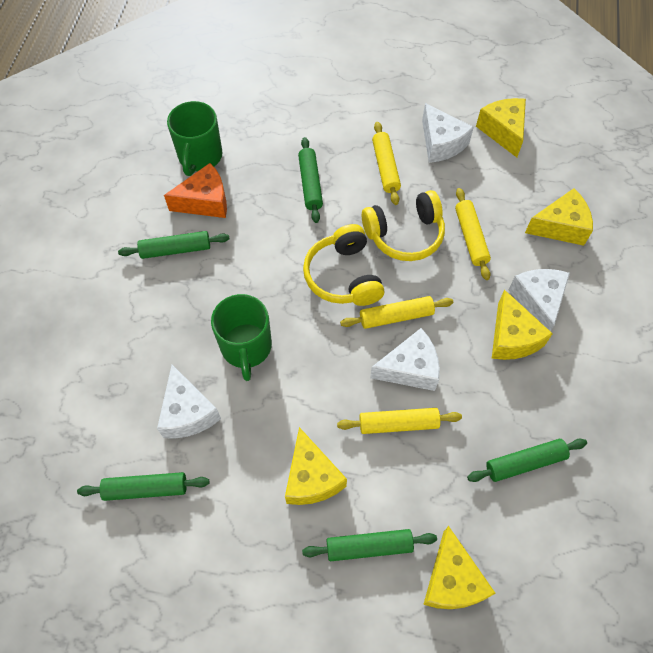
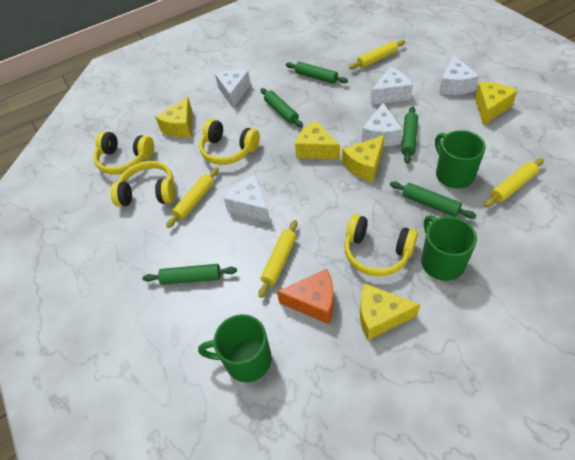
green mug: 2 -> 3
white cheese: 4 -> 5
yellow headphones: 2 -> 4

